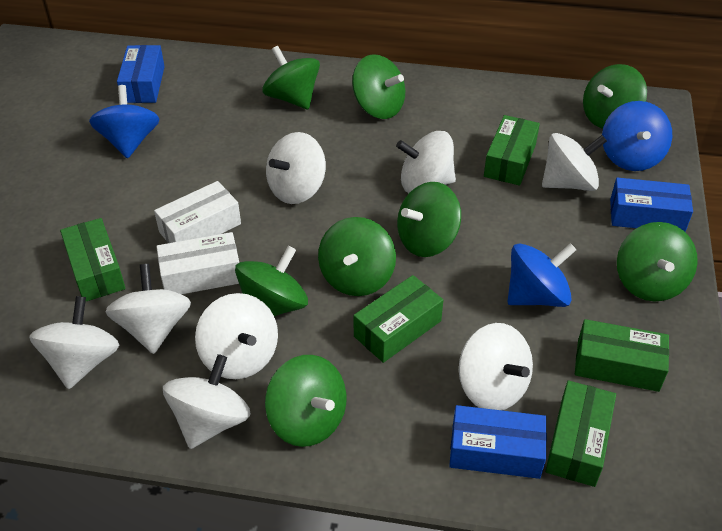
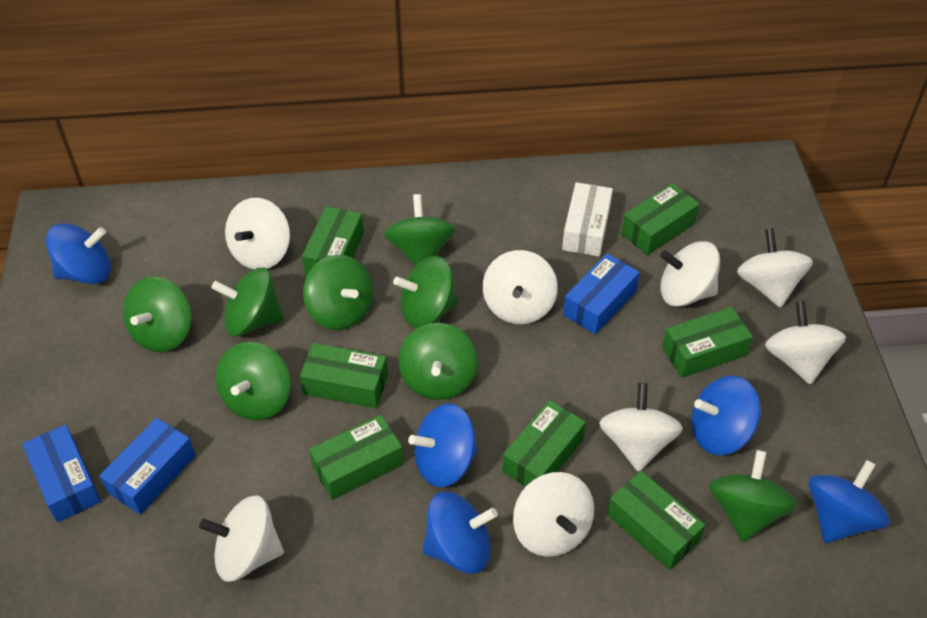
blue spinning top: 3 -> 5
green box: 5 -> 7
white box: 2 -> 1

